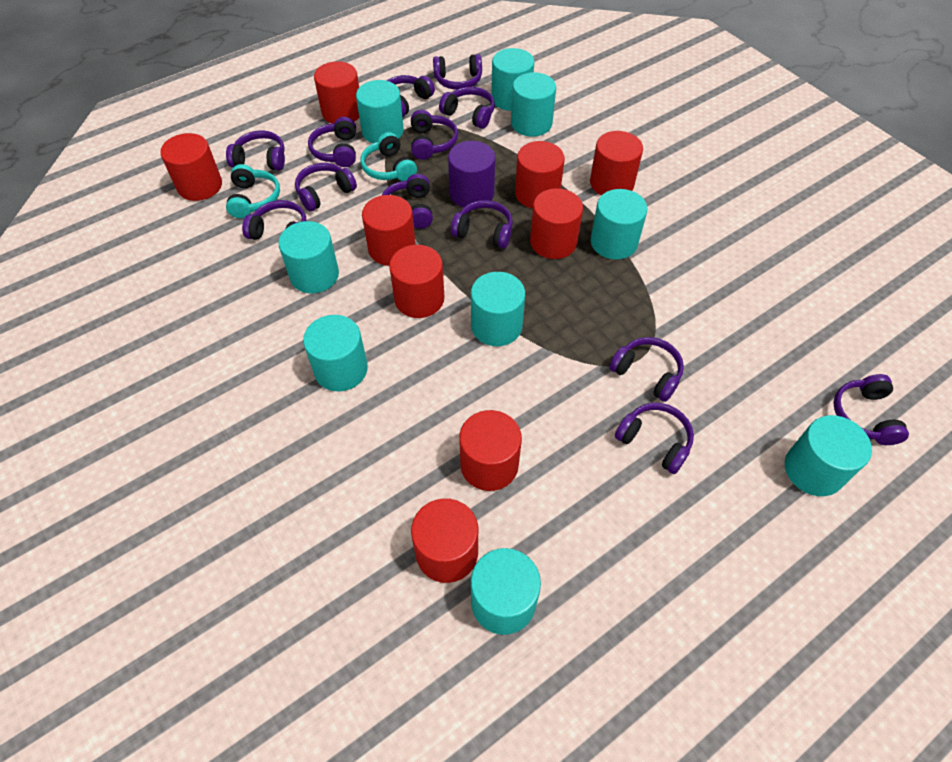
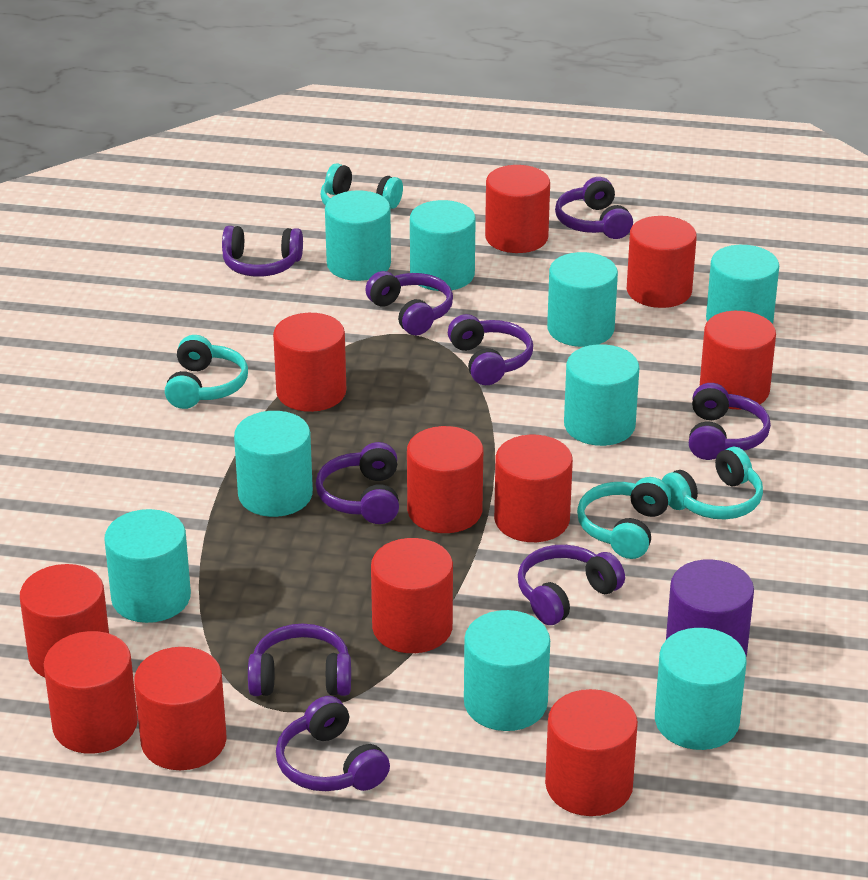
purple headphones: 13 -> 9
red cylinder: 9 -> 11
turquoise headphones: 2 -> 4

